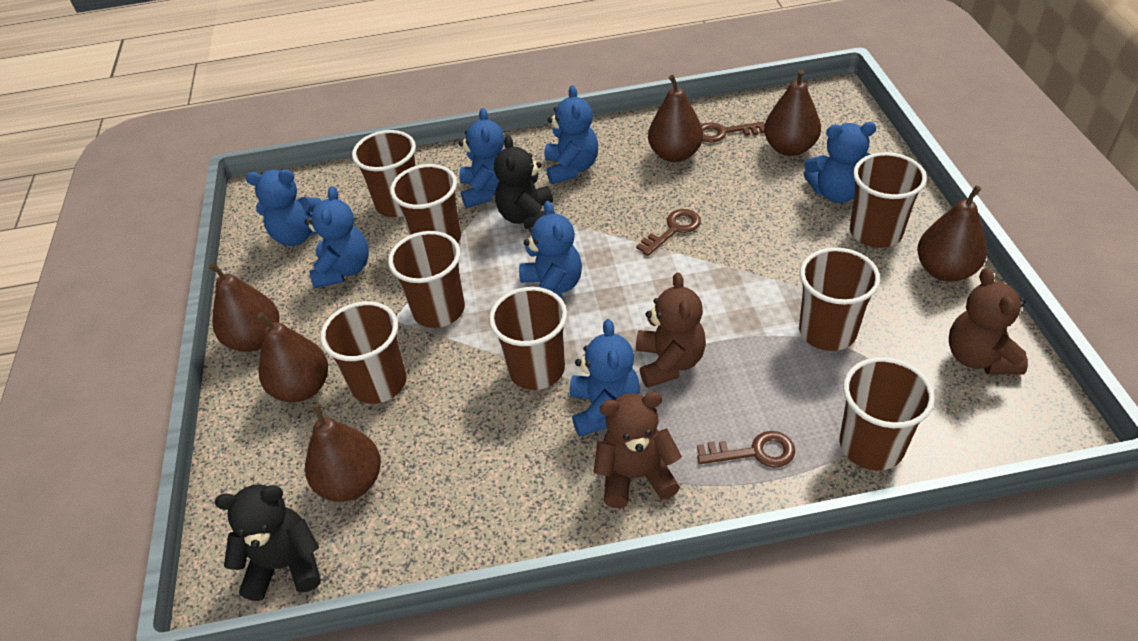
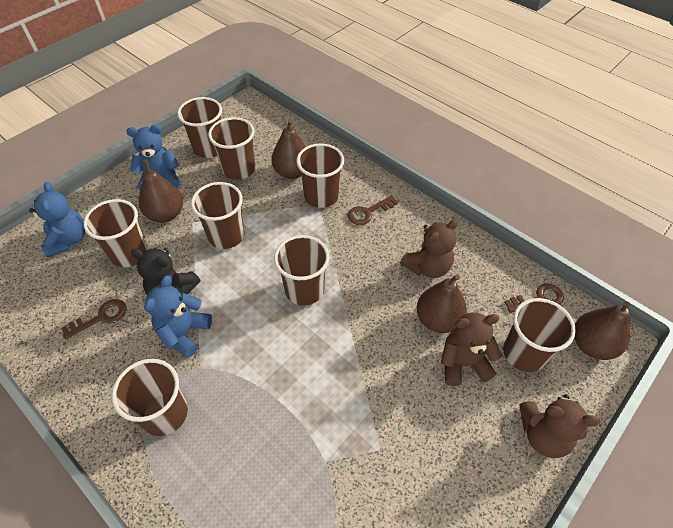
black teddy bear: 2 -> 1
blue teddy bear: 7 -> 3
brown pear: 6 -> 4

